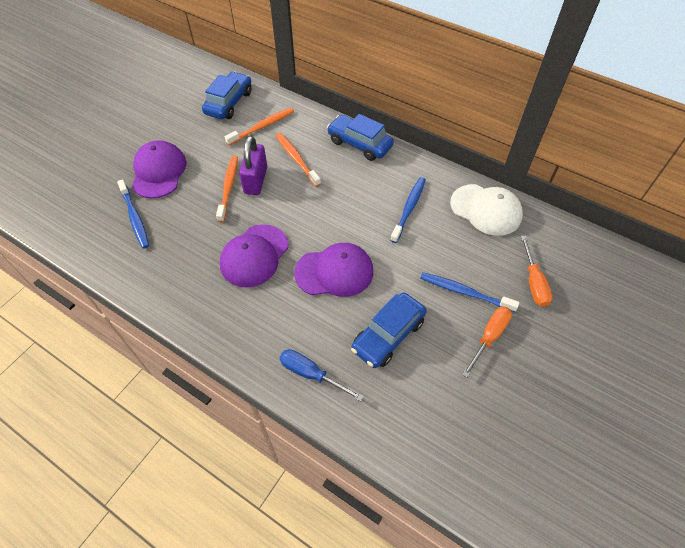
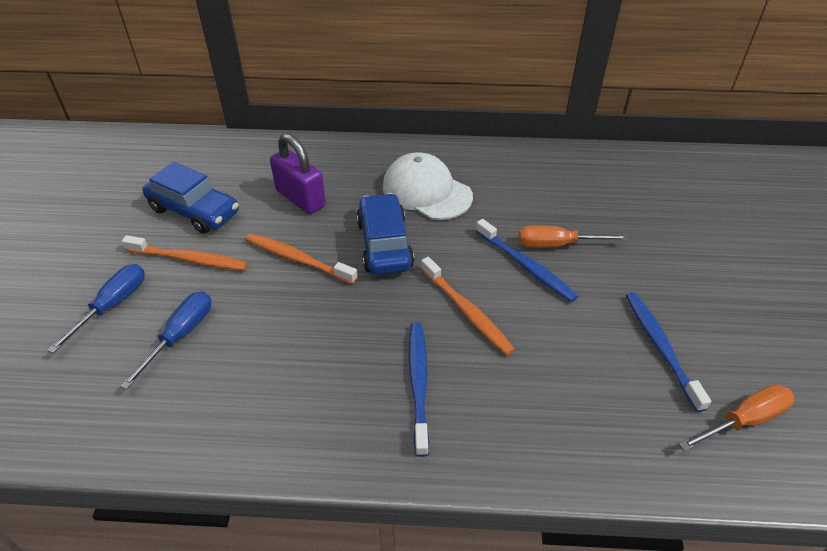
blue car: 3 -> 2
blue screwdriver: 1 -> 2
purple cap: 3 -> 0

